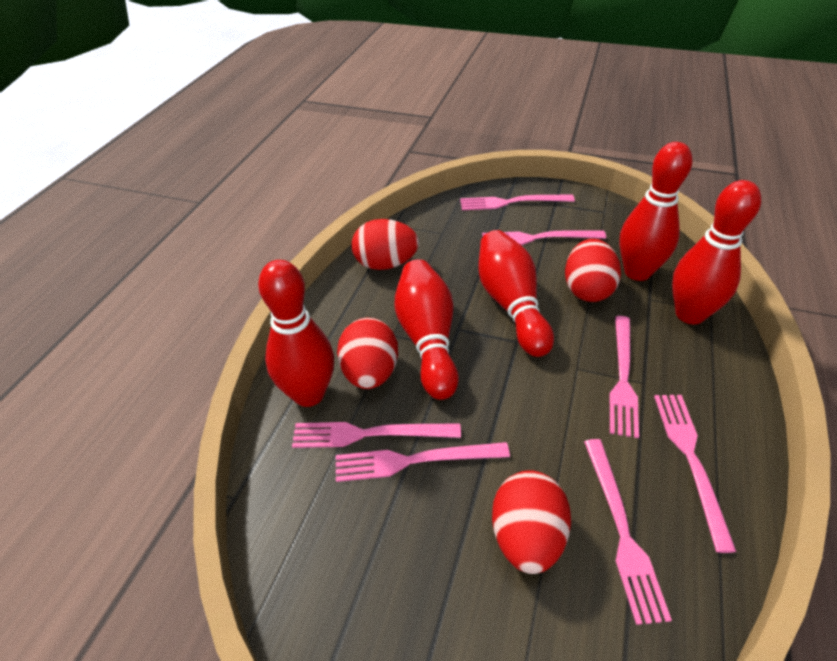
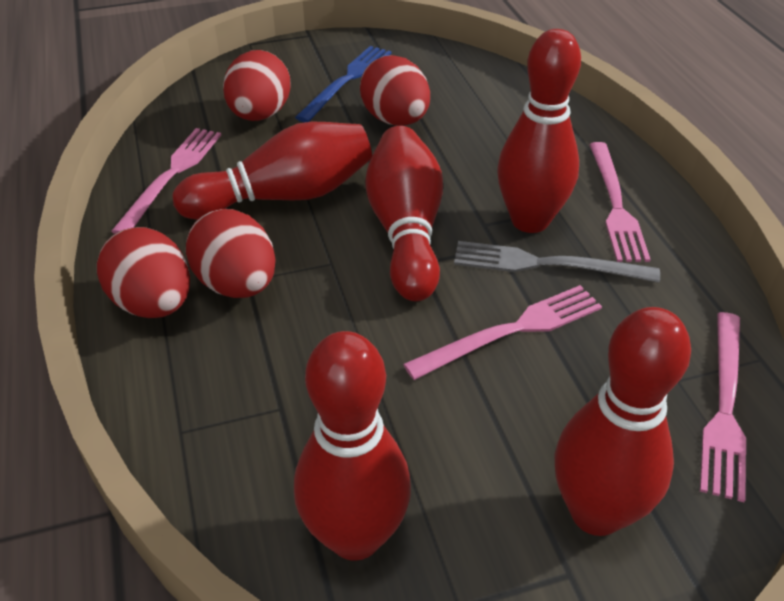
blue fork: 0 -> 1
grey fork: 0 -> 1
pink fork: 7 -> 4

